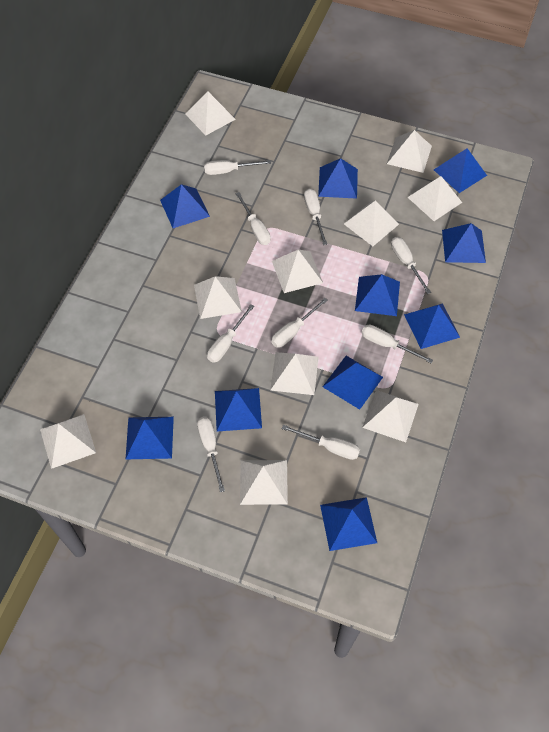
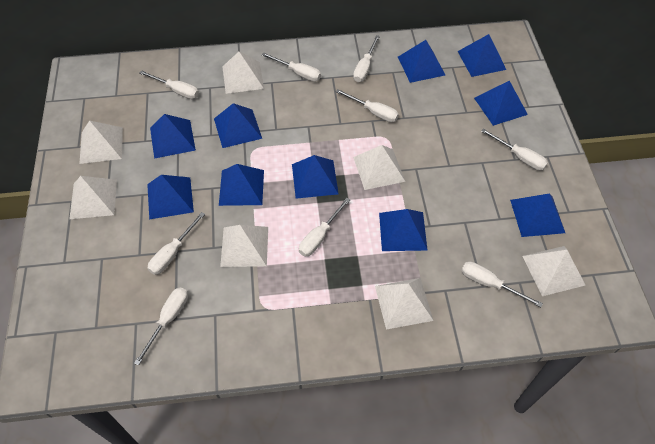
white pyramid: 10 -> 7

